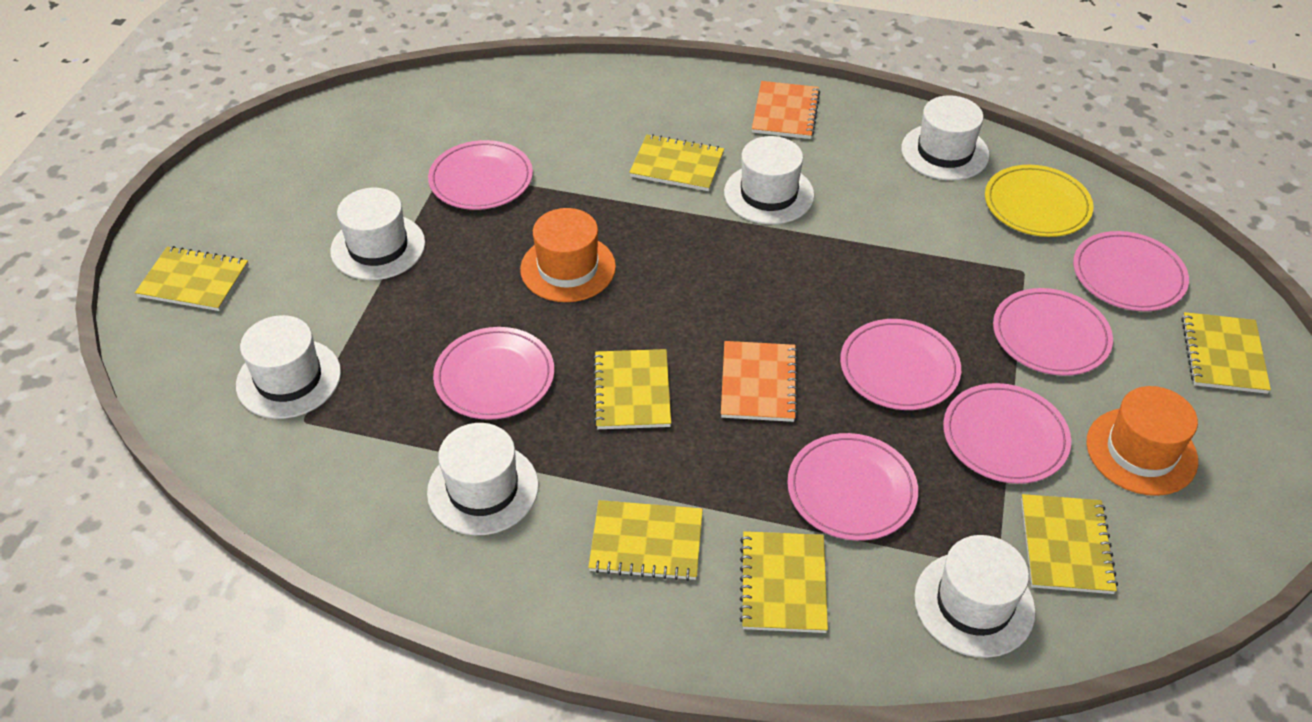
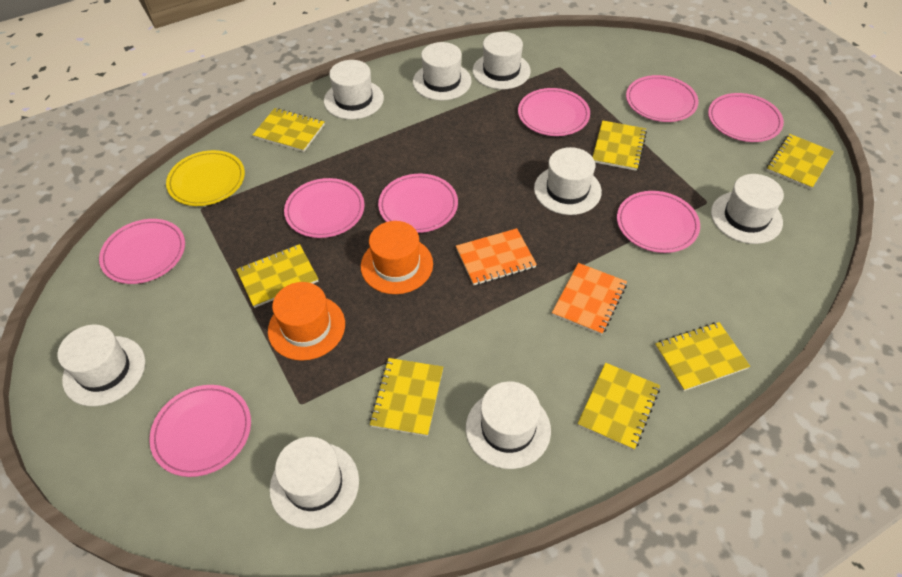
pink plate: 7 -> 8
white hat: 6 -> 8

